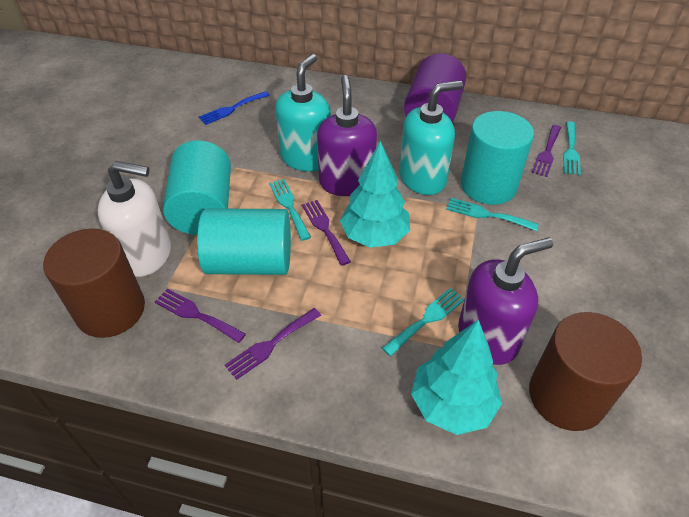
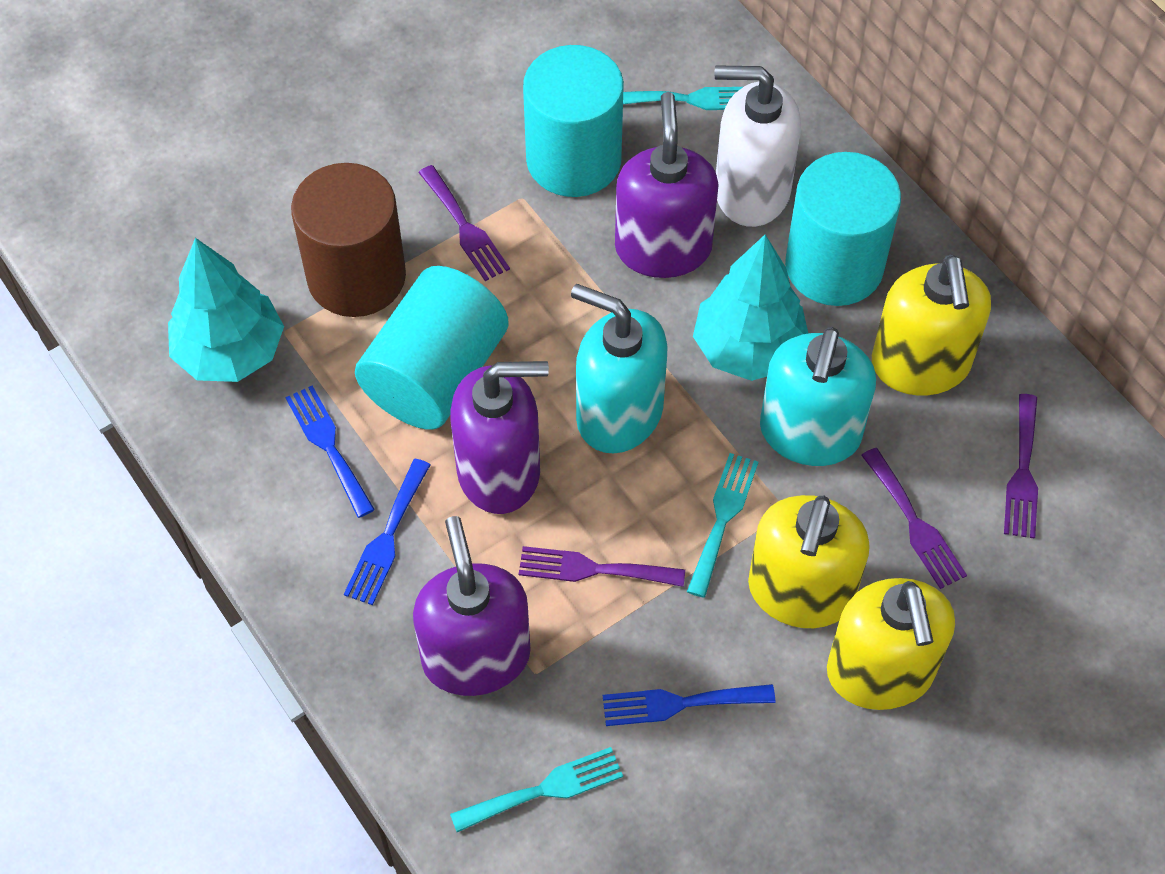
blue fork: 1 -> 3
brown cylinder: 2 -> 1
purple cylinder: 1 -> 0
purple soap dispenser: 2 -> 3
turquoise fork: 4 -> 3
yellow soap dispenser: 0 -> 3

